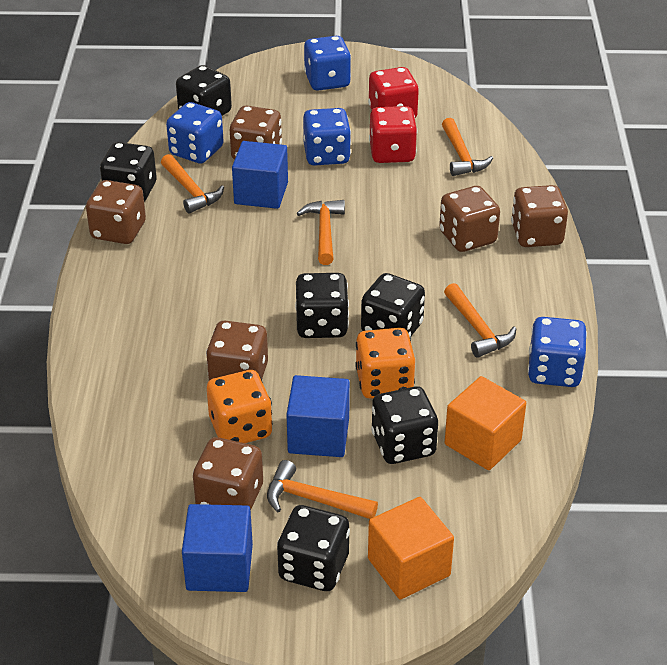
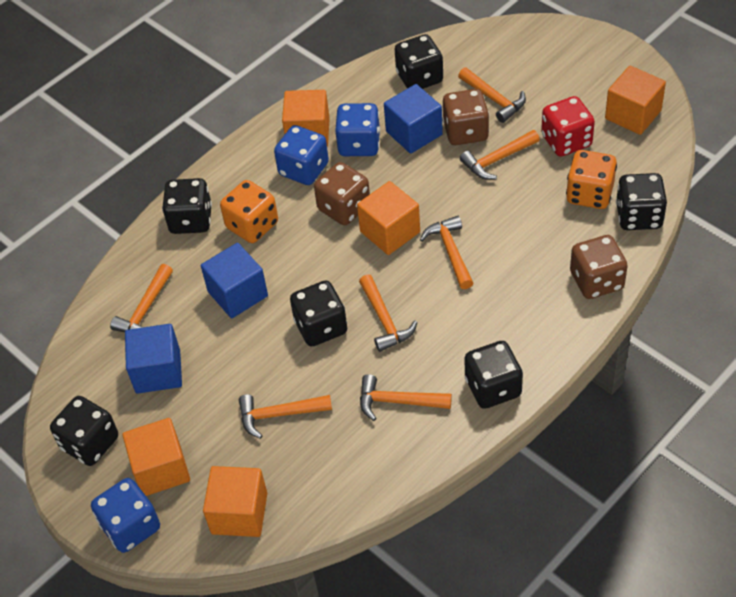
blue dice: 4 -> 3
brown dice: 6 -> 3
orange cube: 2 -> 5
orange hammer: 5 -> 7
red dice: 2 -> 1

